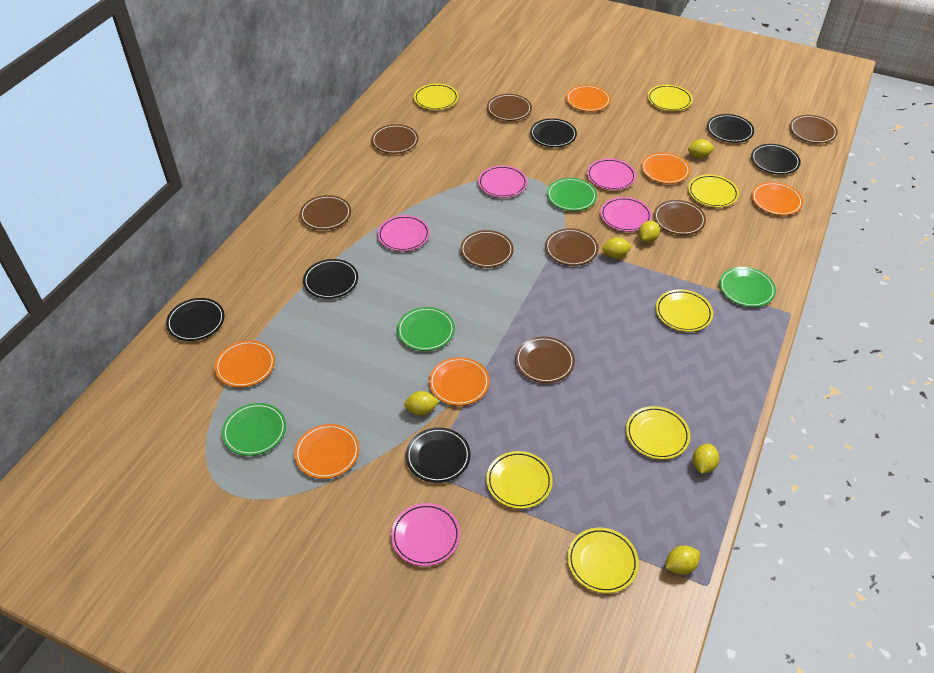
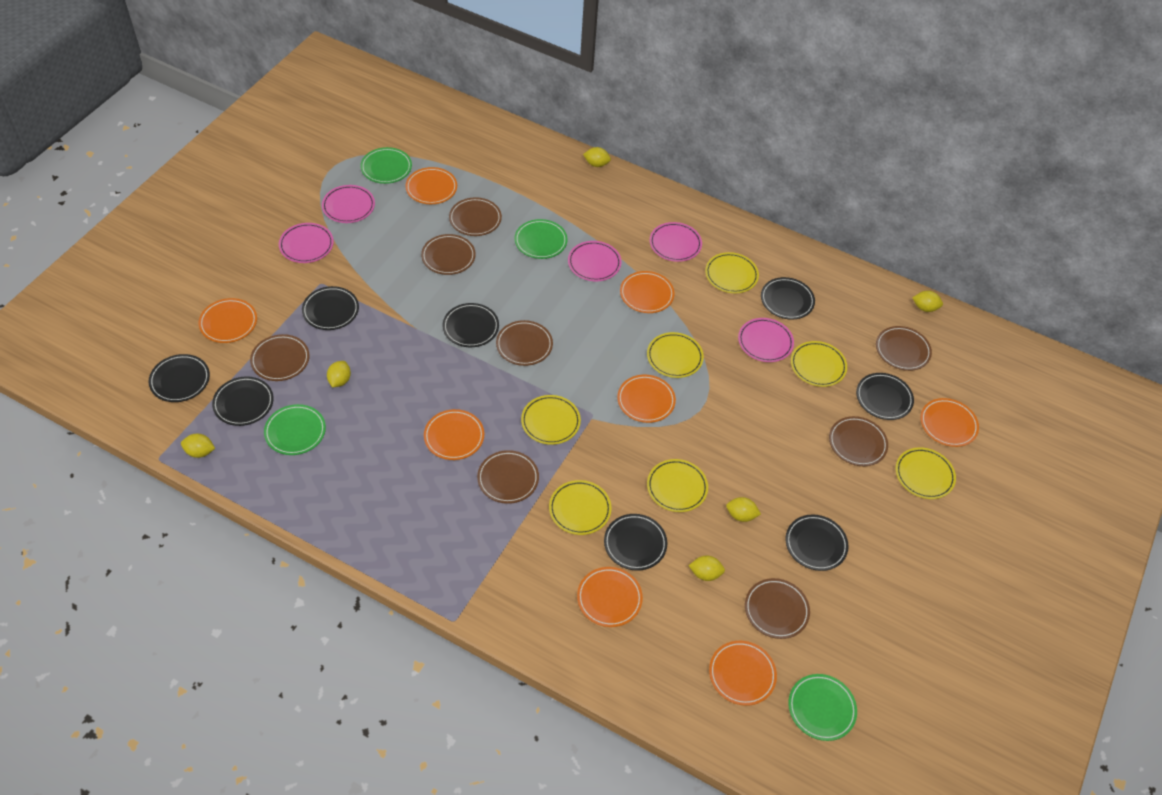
black plate: 6 -> 8
orange plate: 6 -> 8

